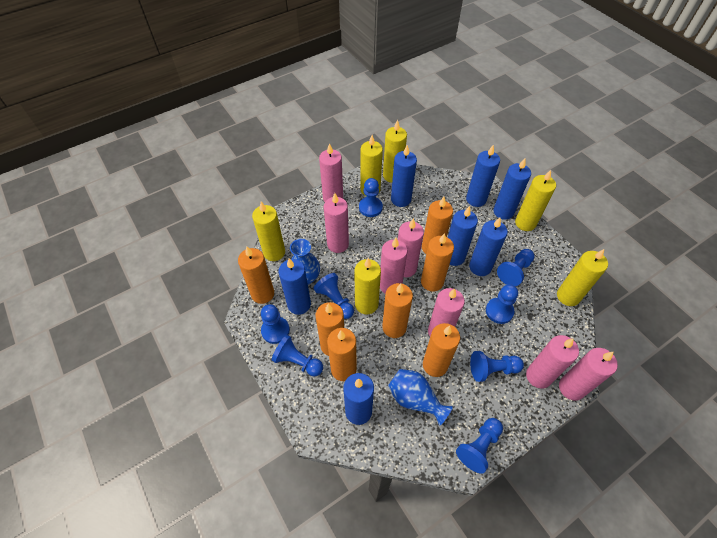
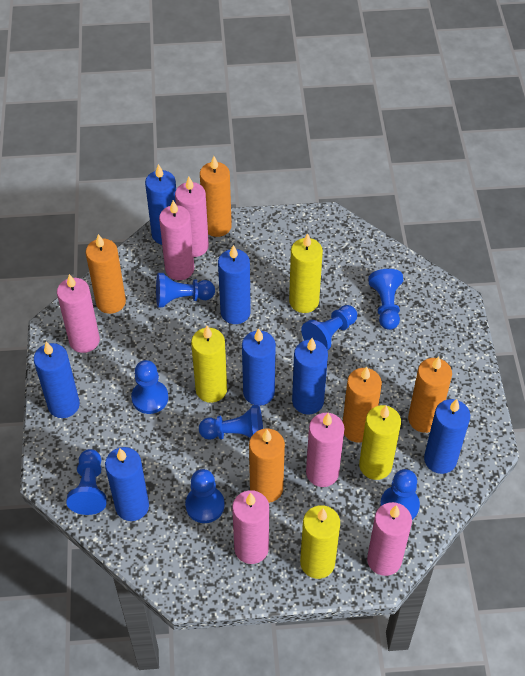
blue vase: 2 -> 0
orange candle: 7 -> 5
pink candle: 7 -> 6
yellow candle: 6 -> 4

